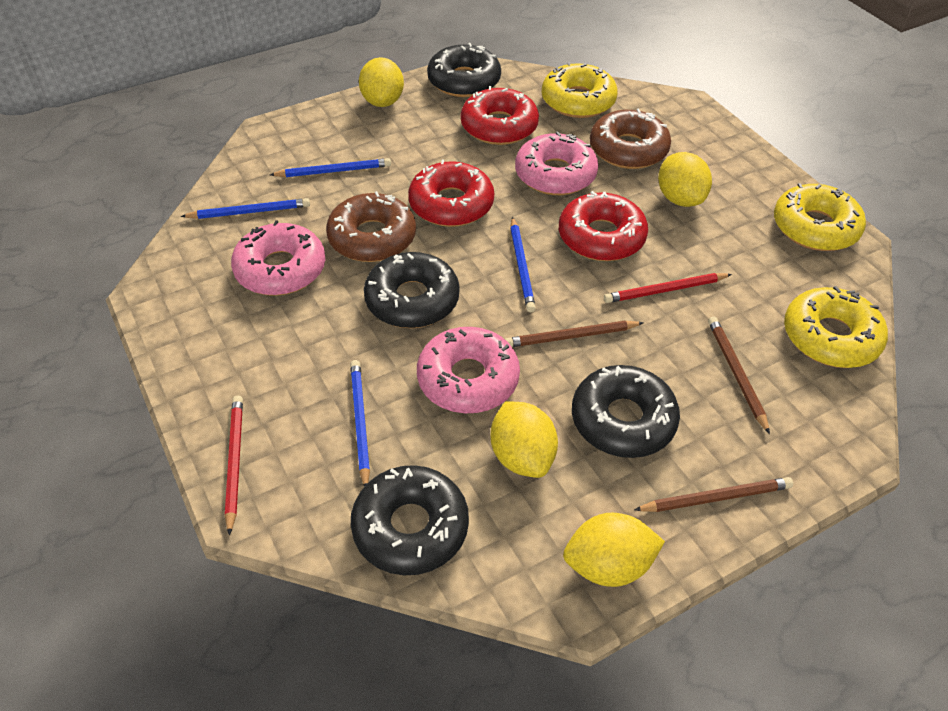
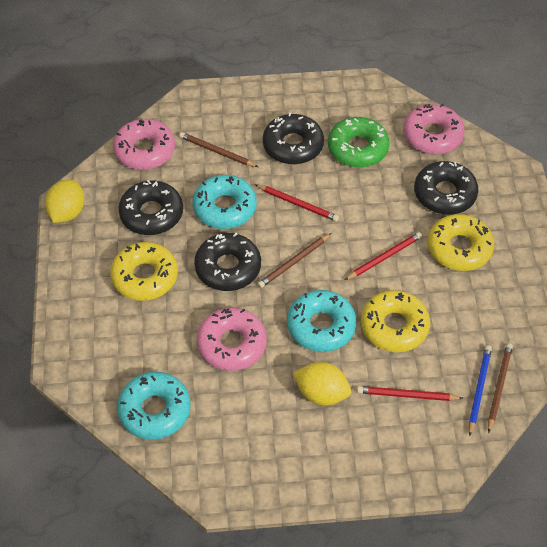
blue pencil: 4 -> 1
brown donut: 2 -> 0
green donut: 0 -> 1
red donut: 3 -> 0
red pencil: 2 -> 3
turquoise donut: 0 -> 3
yellow lemon: 4 -> 2

